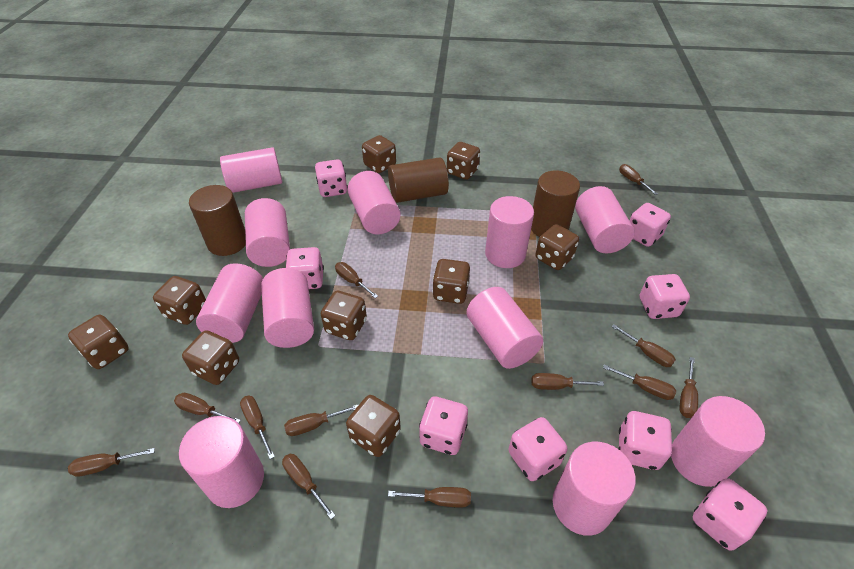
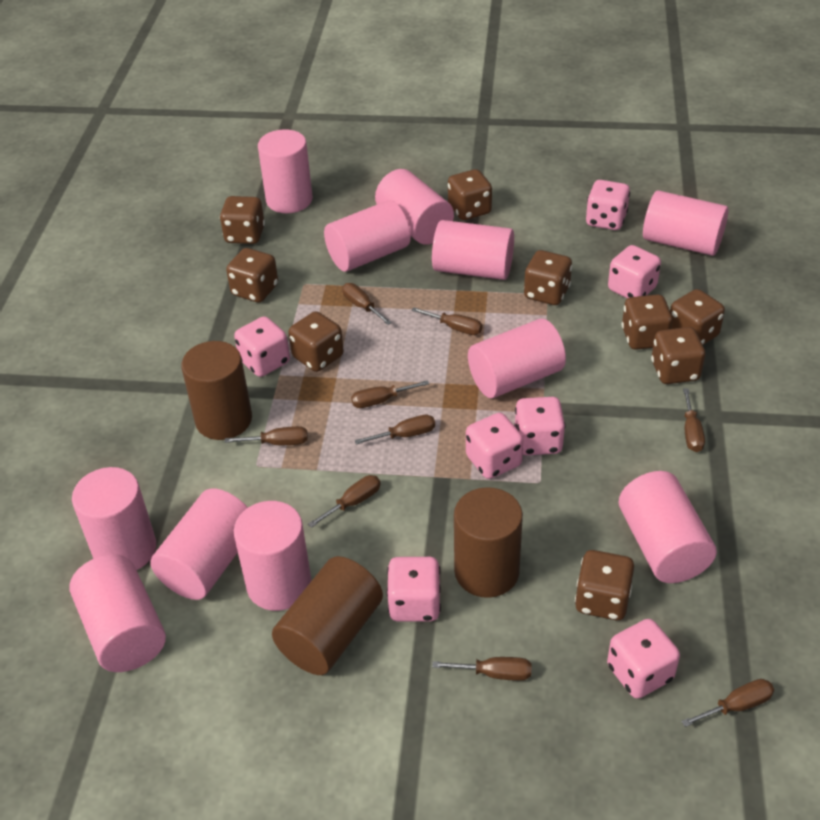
brown screwdriver: 12 -> 9
pink dice: 8 -> 7

